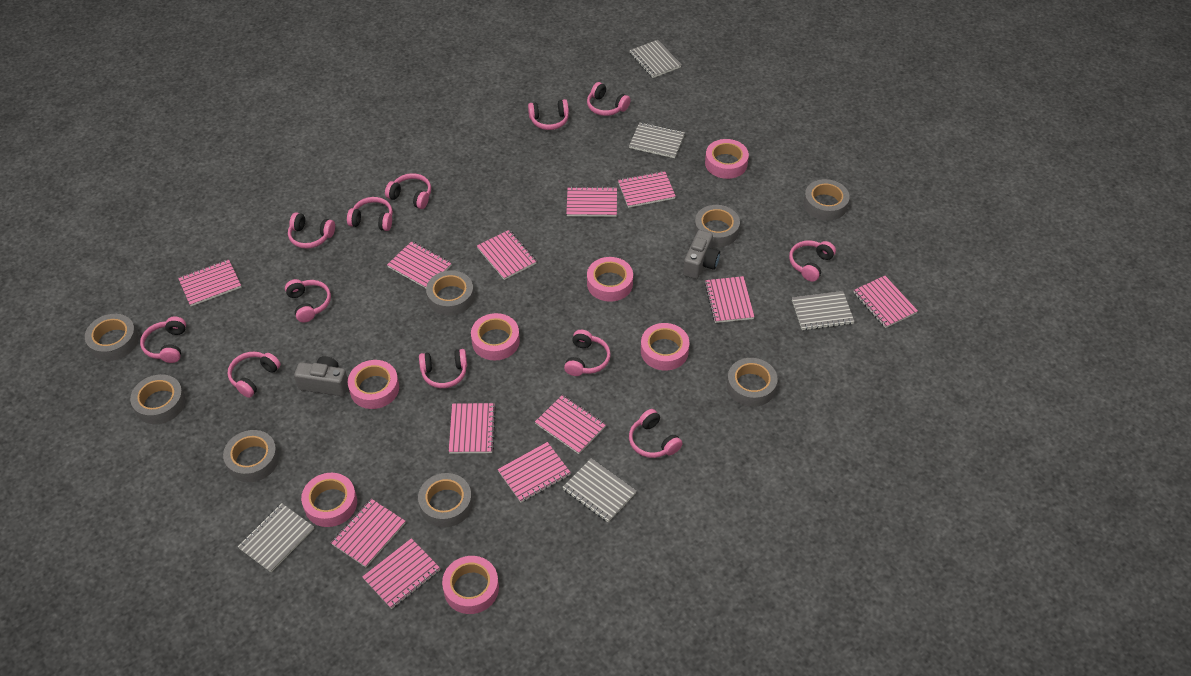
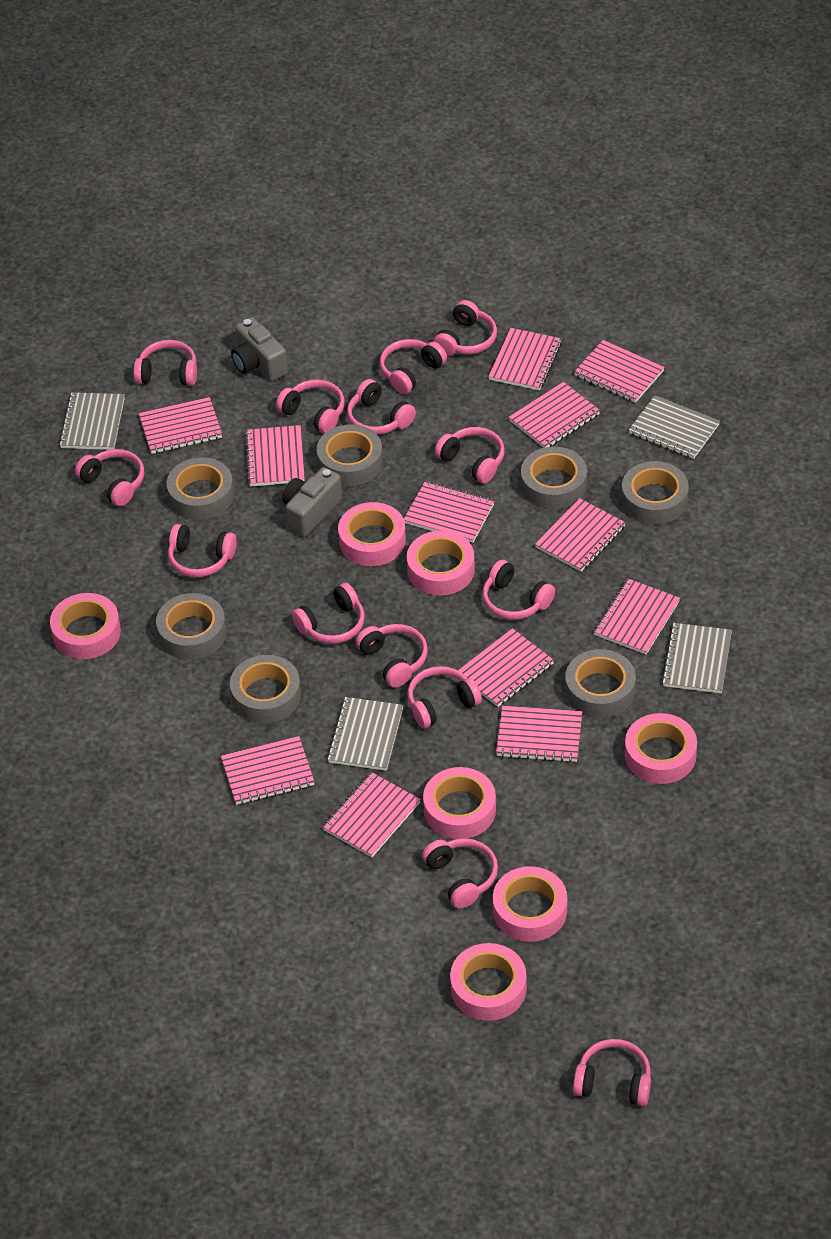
grey notebook: 5 -> 4
grey tape: 8 -> 7
pink headphones: 12 -> 14

